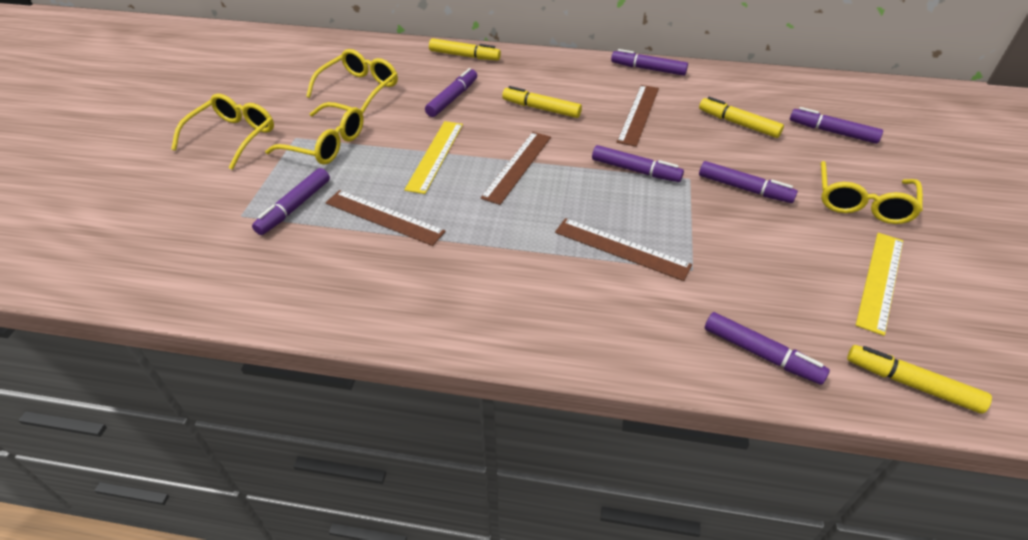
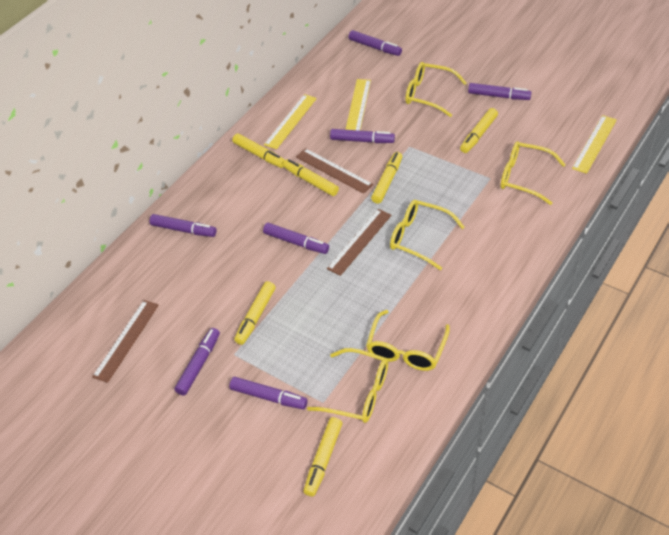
brown ruler: 4 -> 3
yellow glasses: 4 -> 5
yellow marker: 4 -> 6
yellow ruler: 2 -> 3

